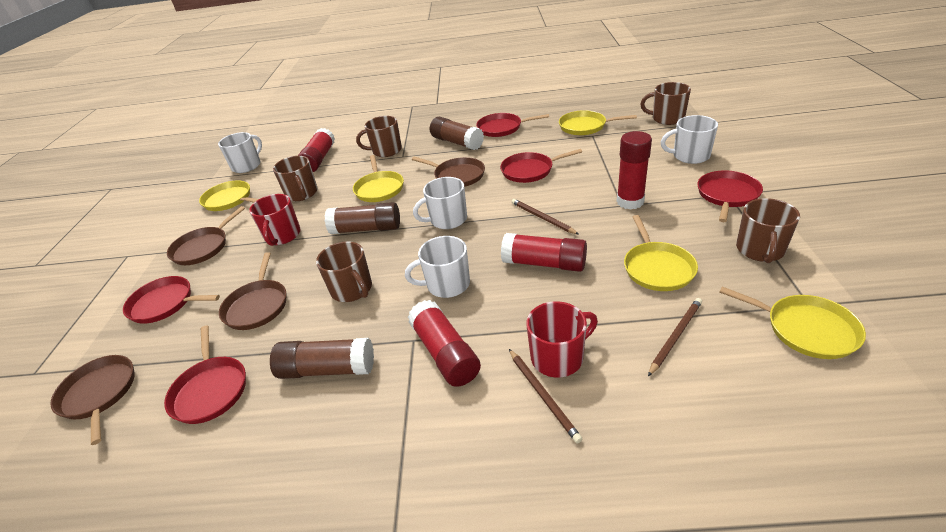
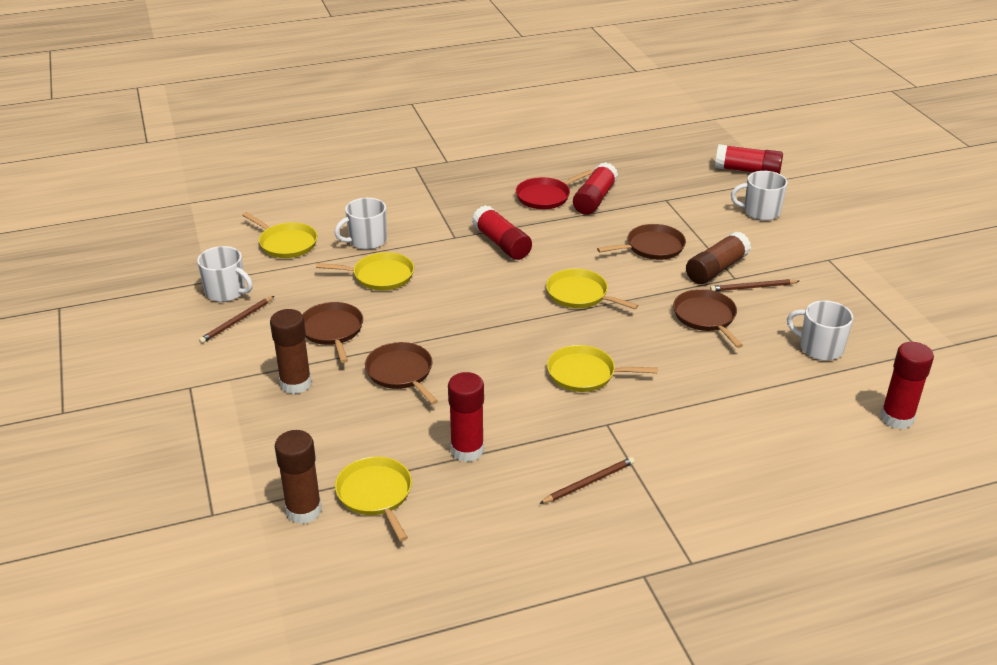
brown mug: 5 -> 0
red glue stick: 4 -> 5
red mug: 2 -> 0
red pan: 5 -> 1

